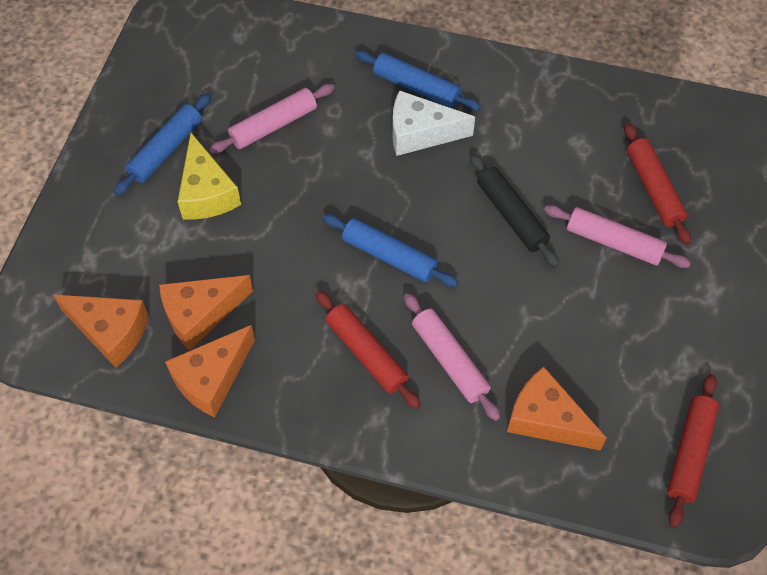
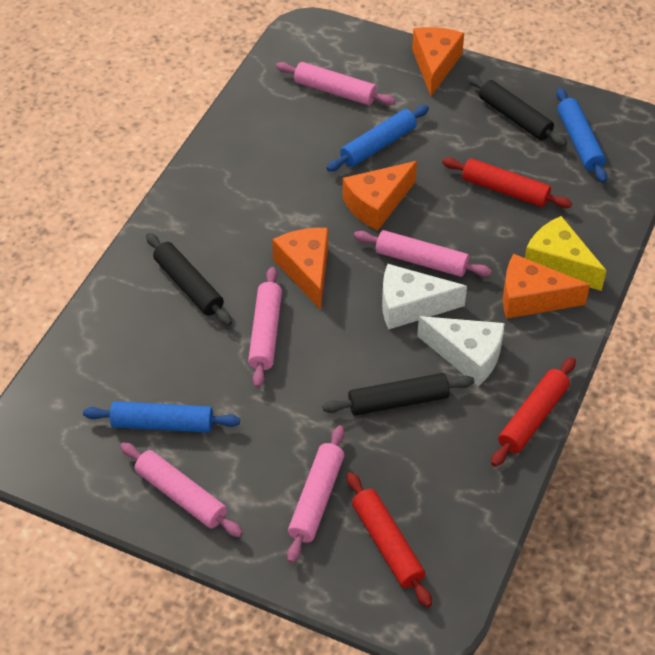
black rolling pin: 1 -> 3
pink rolling pin: 3 -> 5
white cheese: 1 -> 2

